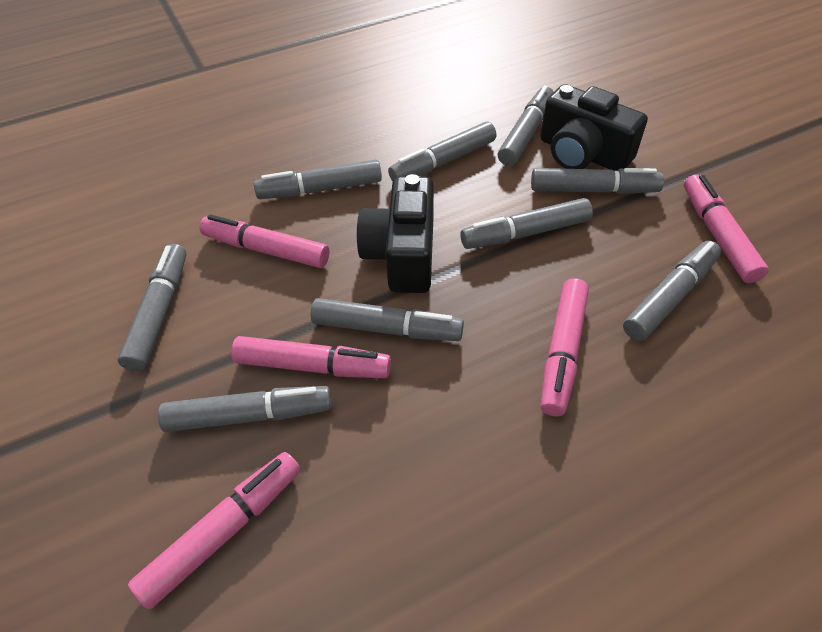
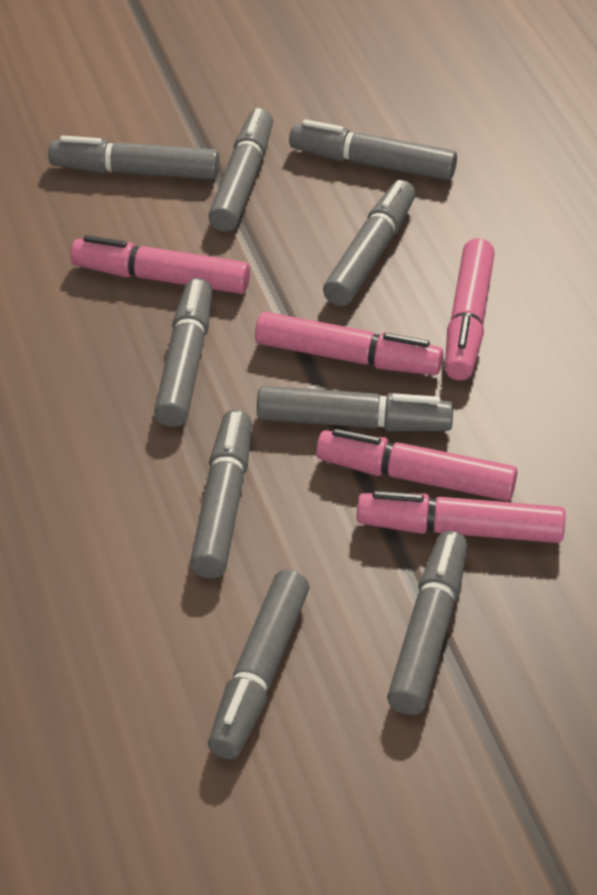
black camera: 2 -> 0

